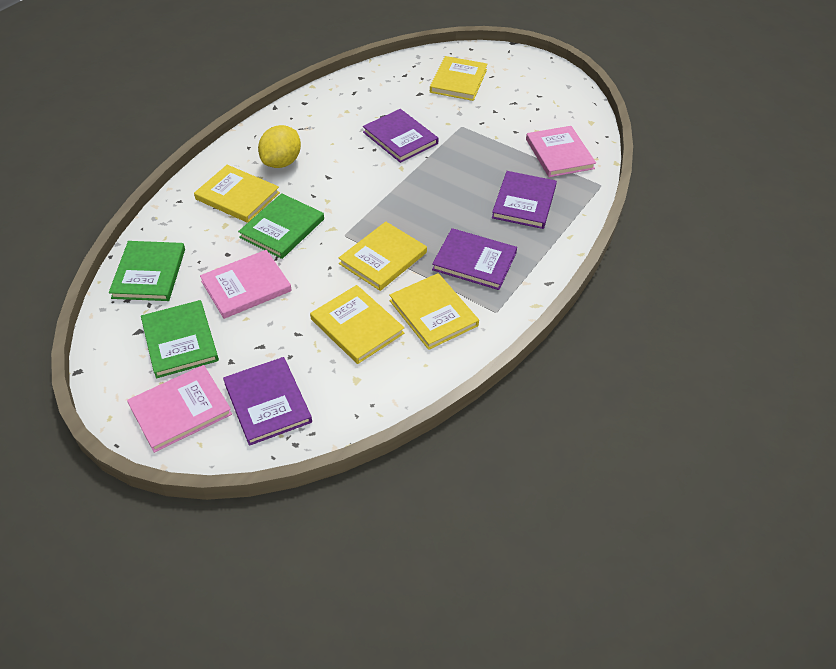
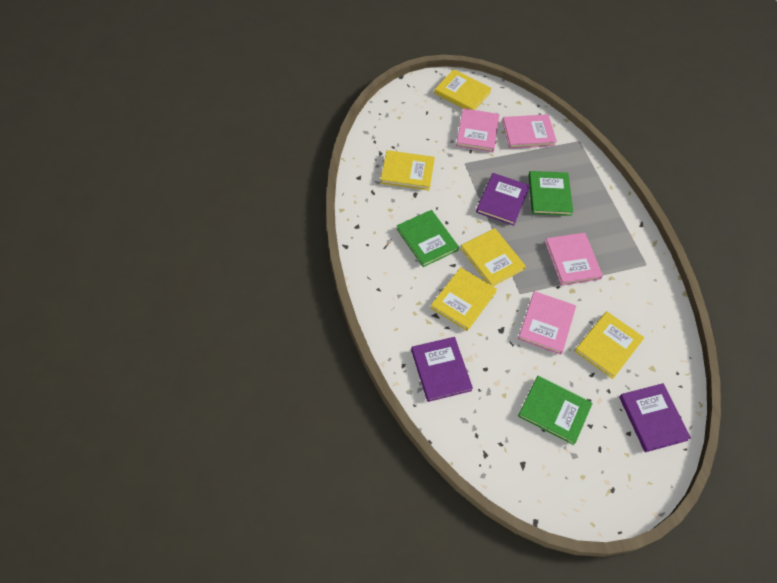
pink book: 3 -> 4
purple book: 4 -> 3
yellow lemon: 1 -> 0

